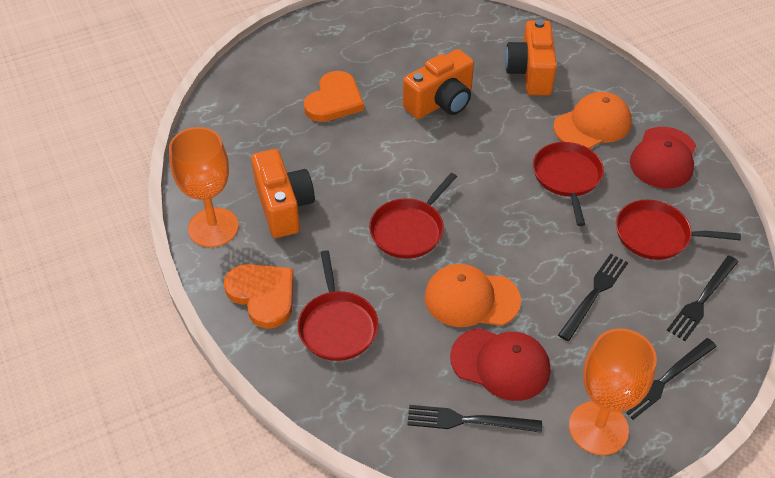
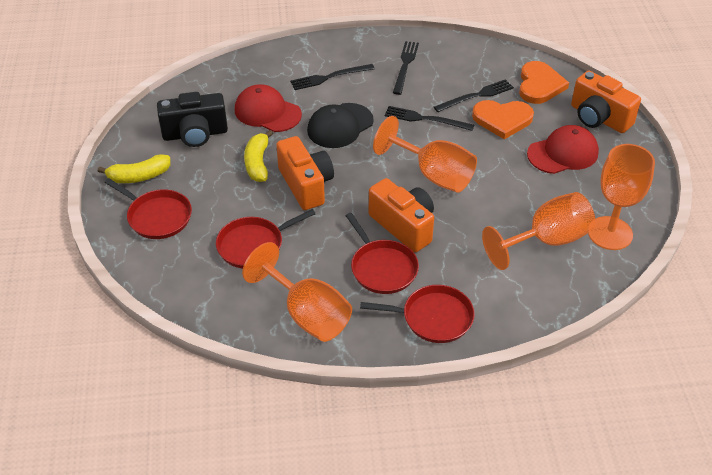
black camera: 0 -> 1
black cap: 0 -> 1
orange cap: 2 -> 0
orange goblet: 2 -> 4
yellow banana: 0 -> 2

